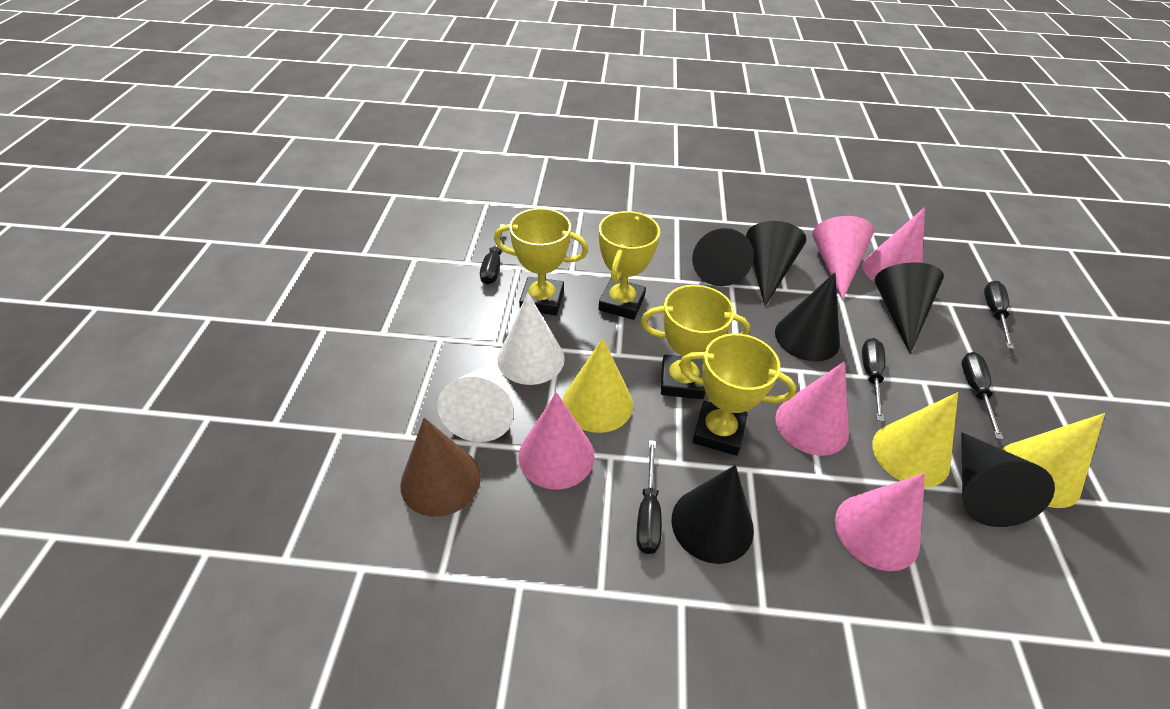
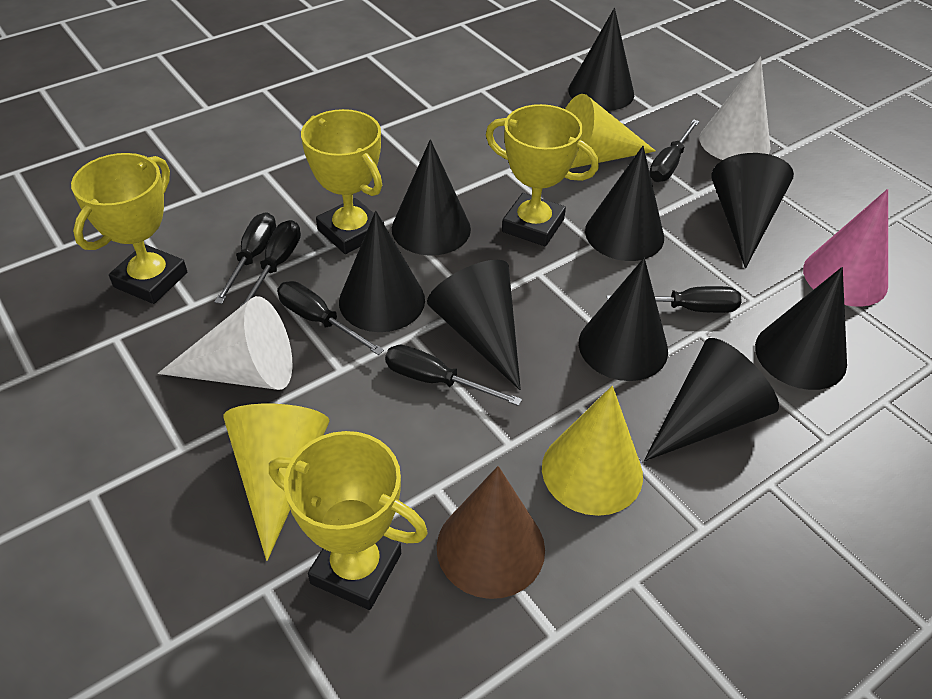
black cone: 6 -> 9
black screwdriver: 5 -> 6
pink cone: 5 -> 1

